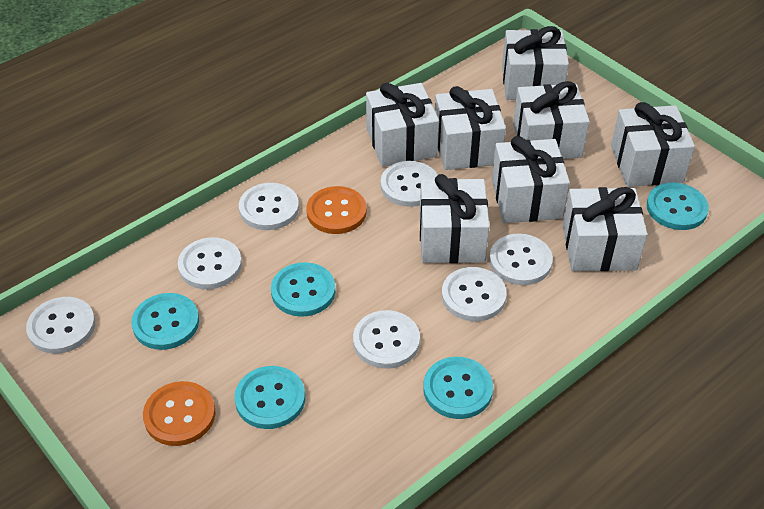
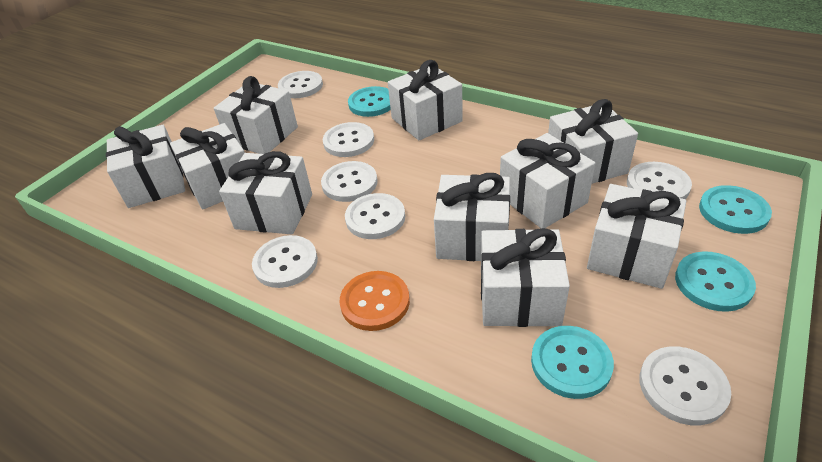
orange button: 2 -> 1
turquoise button: 5 -> 4
white gift: 8 -> 10

